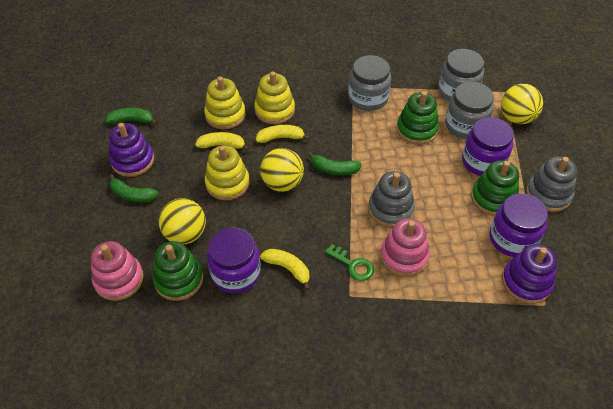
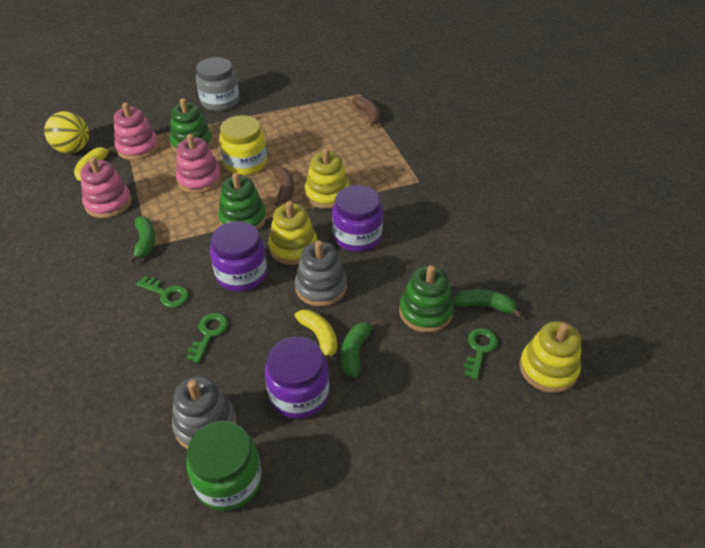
brown banana: 0 -> 2
green jar: 0 -> 1
green key: 1 -> 3
grey jar: 3 -> 1
pink stacking toy: 2 -> 3
purple stacking toy: 2 -> 0
yellow ball: 3 -> 1
yellow banana: 3 -> 2
yellow jar: 0 -> 1

